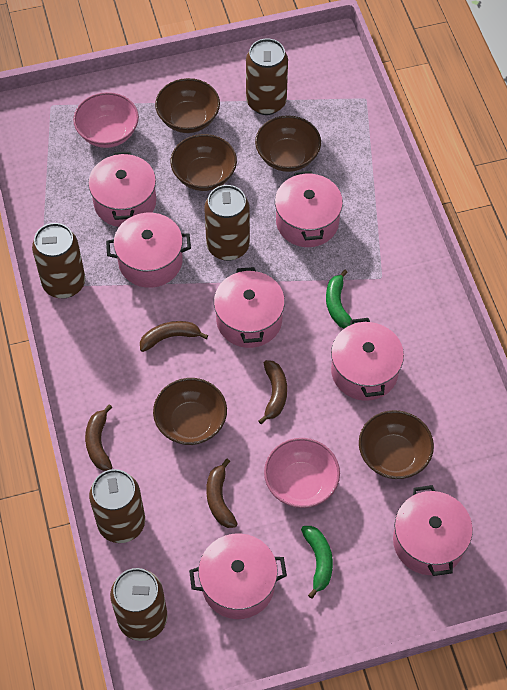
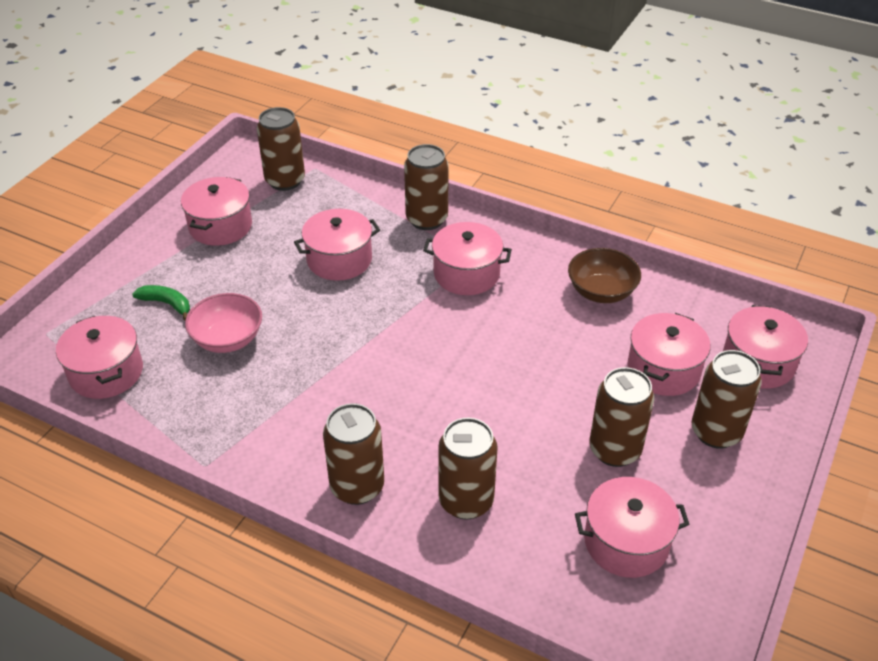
brown banana: 4 -> 0
brown bowl: 5 -> 1
brown can: 5 -> 6
green banana: 2 -> 1
pink bowl: 2 -> 1

